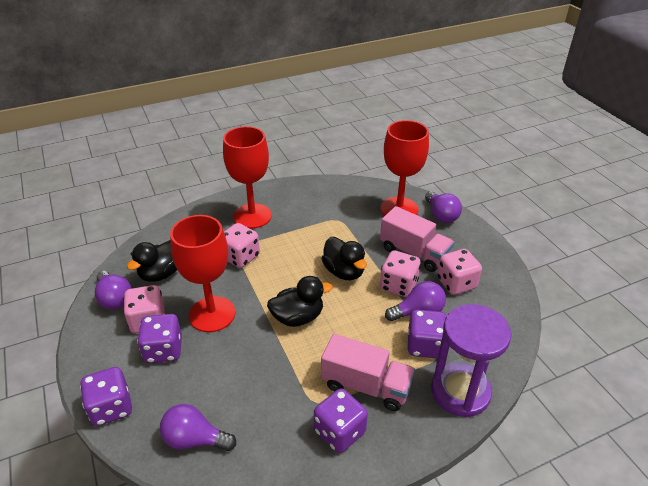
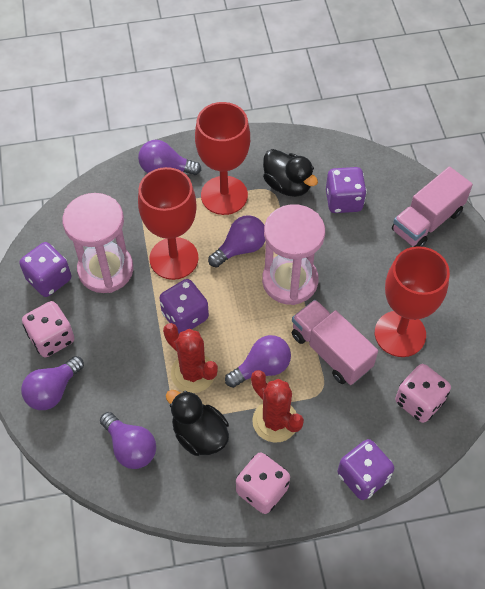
black duck: 3 -> 2
pink dice: 4 -> 3
pink hourglass: 0 -> 2
purple hourglass: 1 -> 0
purple light bulb: 4 -> 5
red cactus: 0 -> 2

